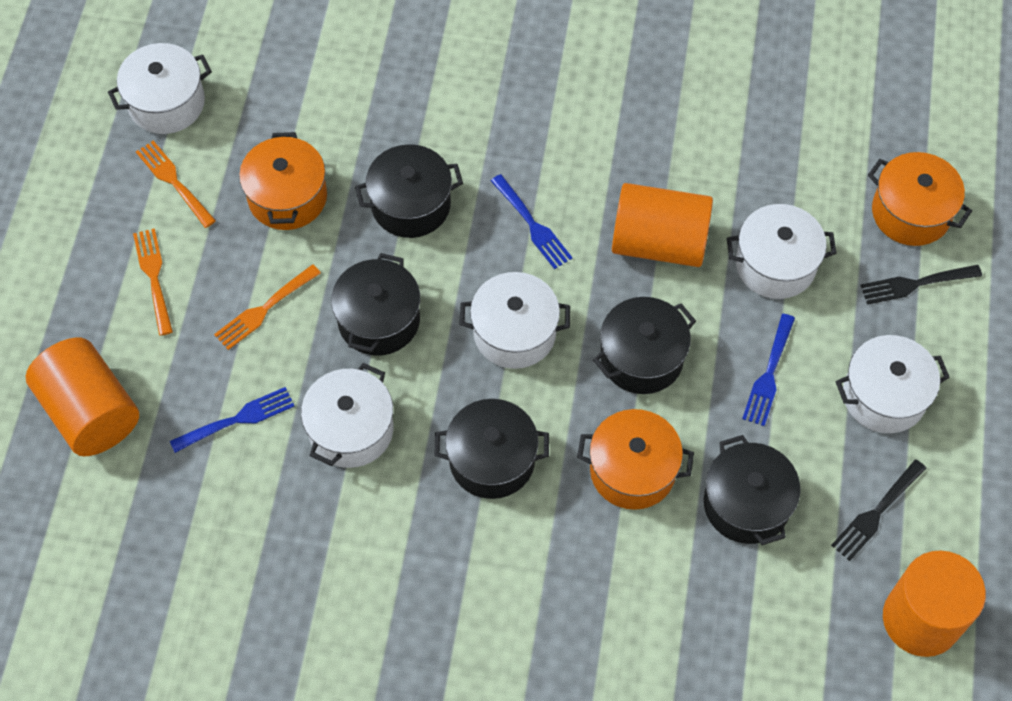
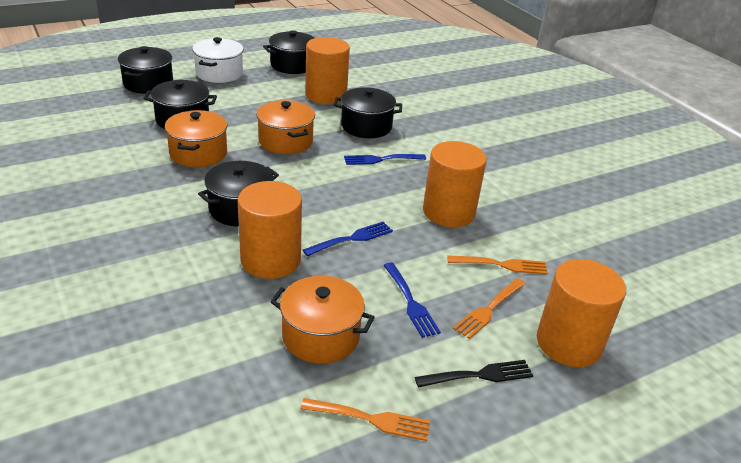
black fork: 2 -> 1
orange cylinder: 3 -> 4
white pot: 5 -> 1

